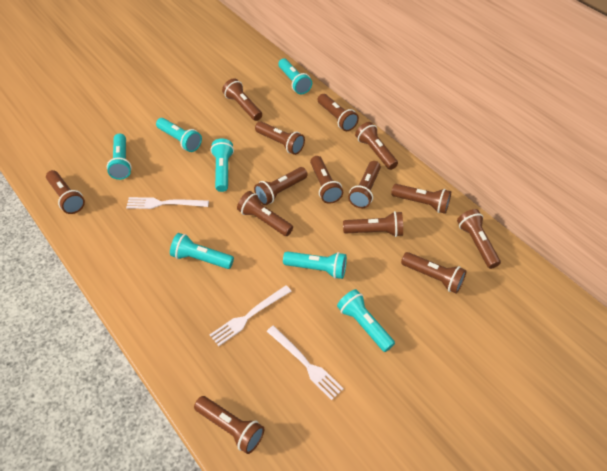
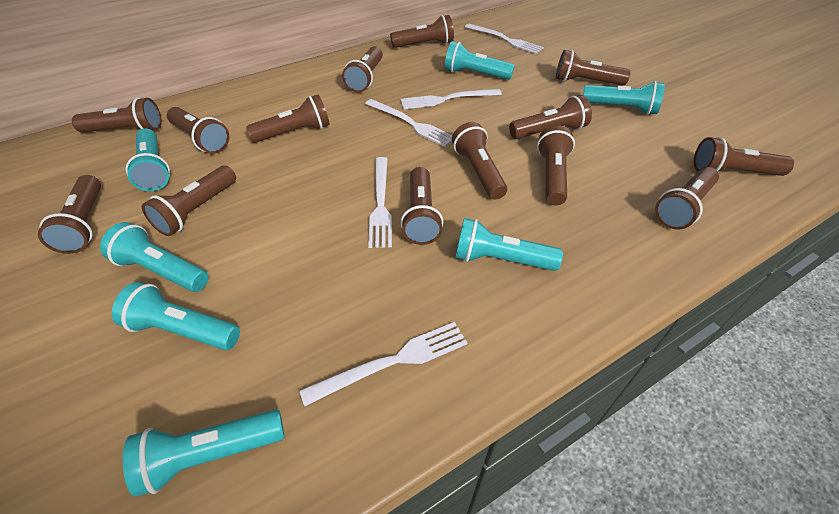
white fork: 3 -> 5

